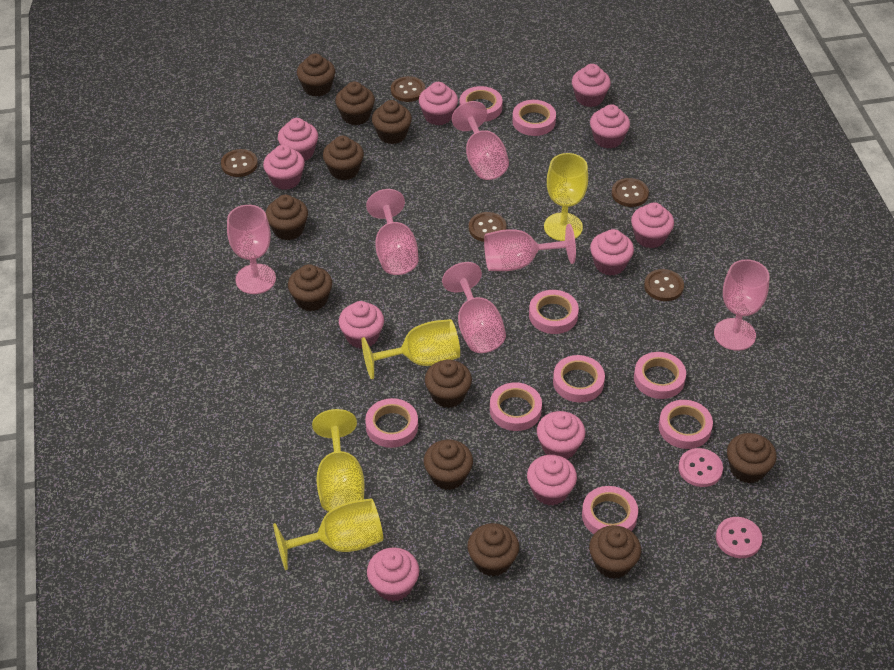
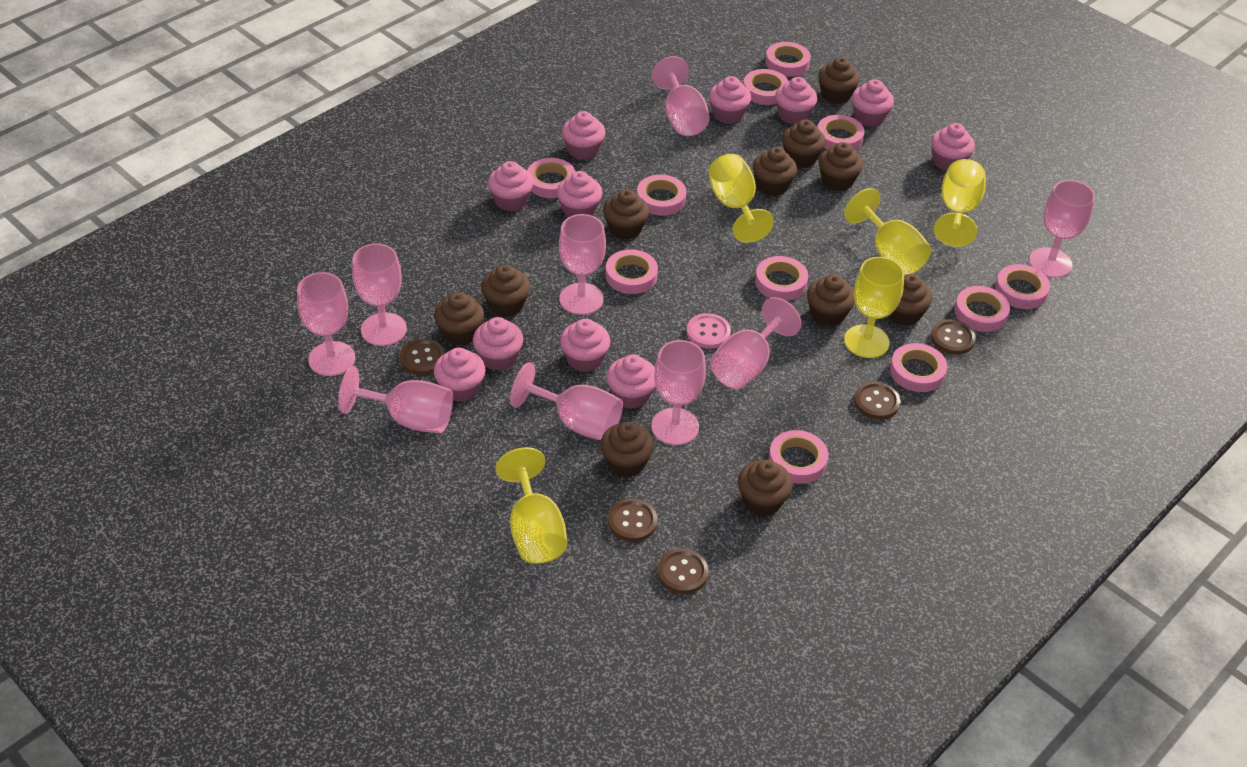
pink button: 2 -> 1
pink goblet: 6 -> 9
pink tape: 9 -> 11
yellow goblet: 4 -> 5

